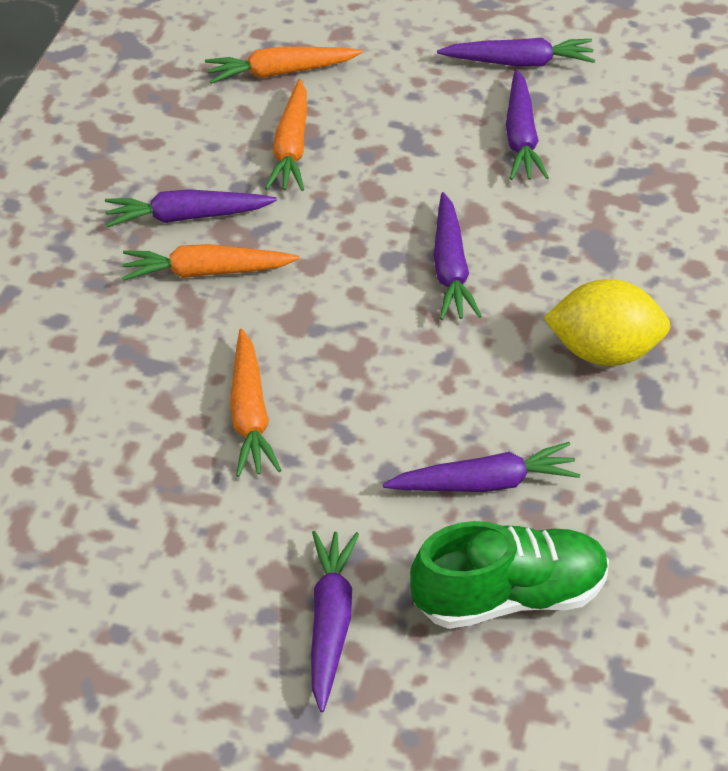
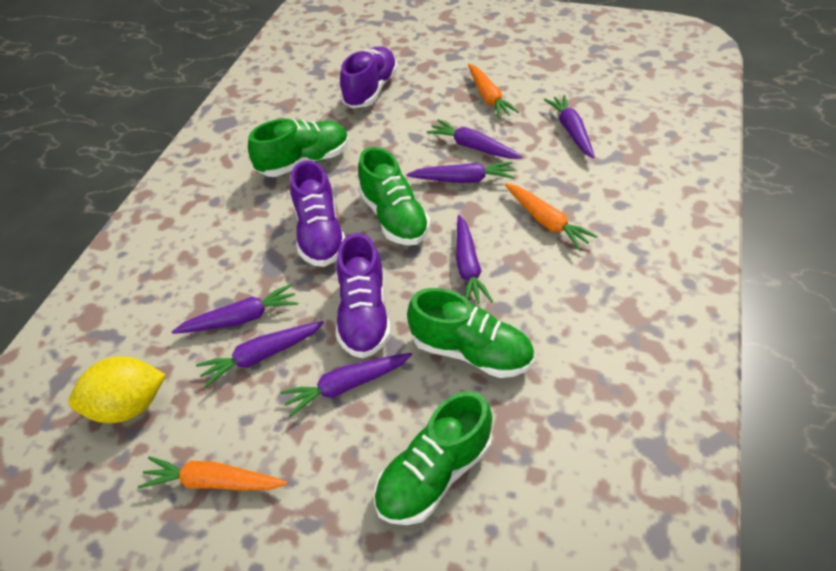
green shoe: 1 -> 4
orange carrot: 4 -> 3
purple carrot: 6 -> 7
purple shoe: 0 -> 3

